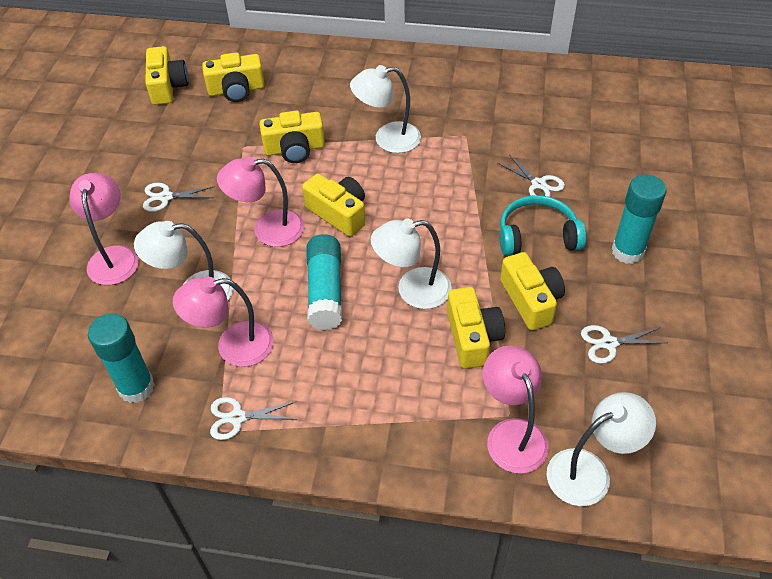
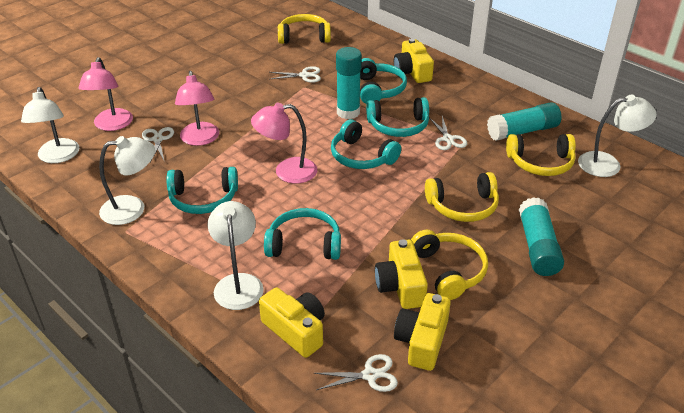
pink lamp: 4 -> 3
turquoise headphones: 1 -> 5
yellow camera: 6 -> 4
yellow headphones: 0 -> 4

